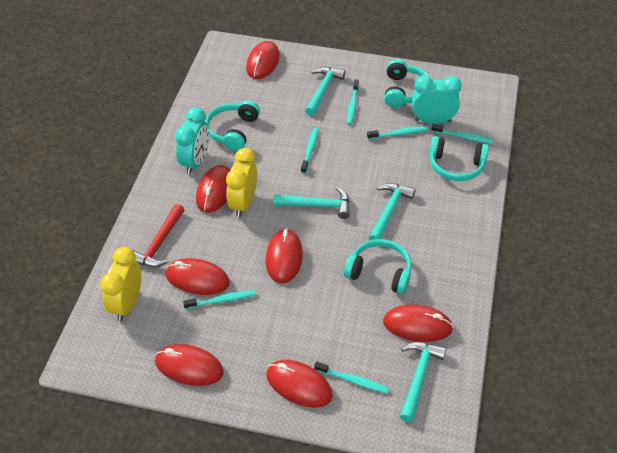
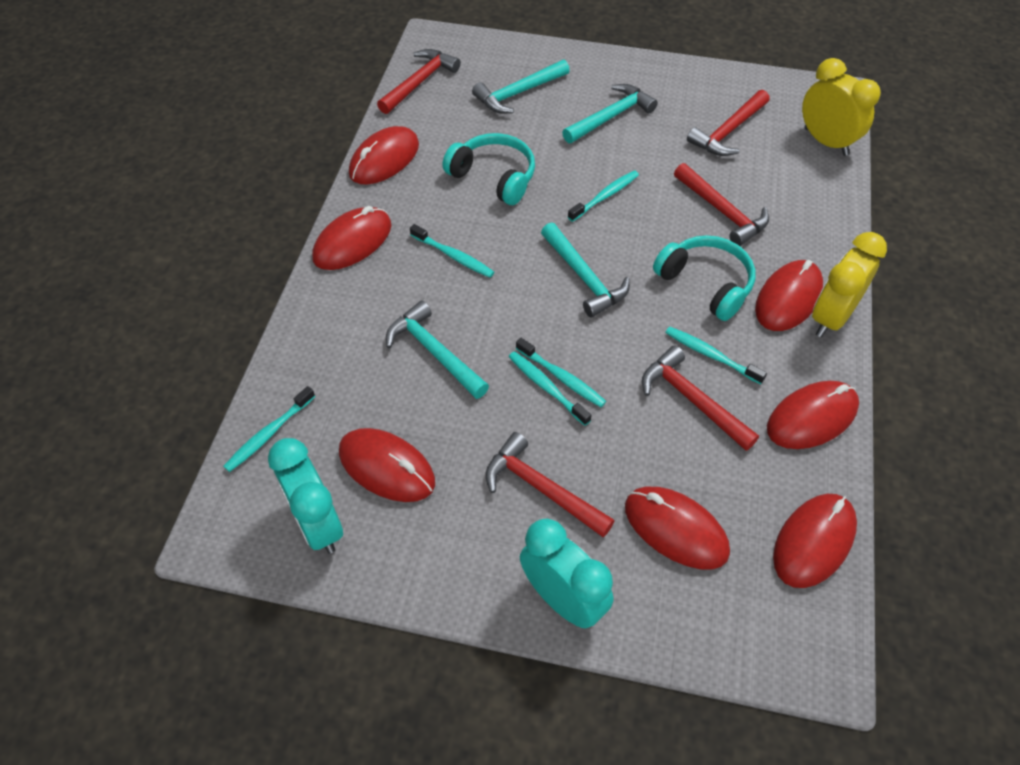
red hammer: 1 -> 5
turquoise headphones: 4 -> 2

